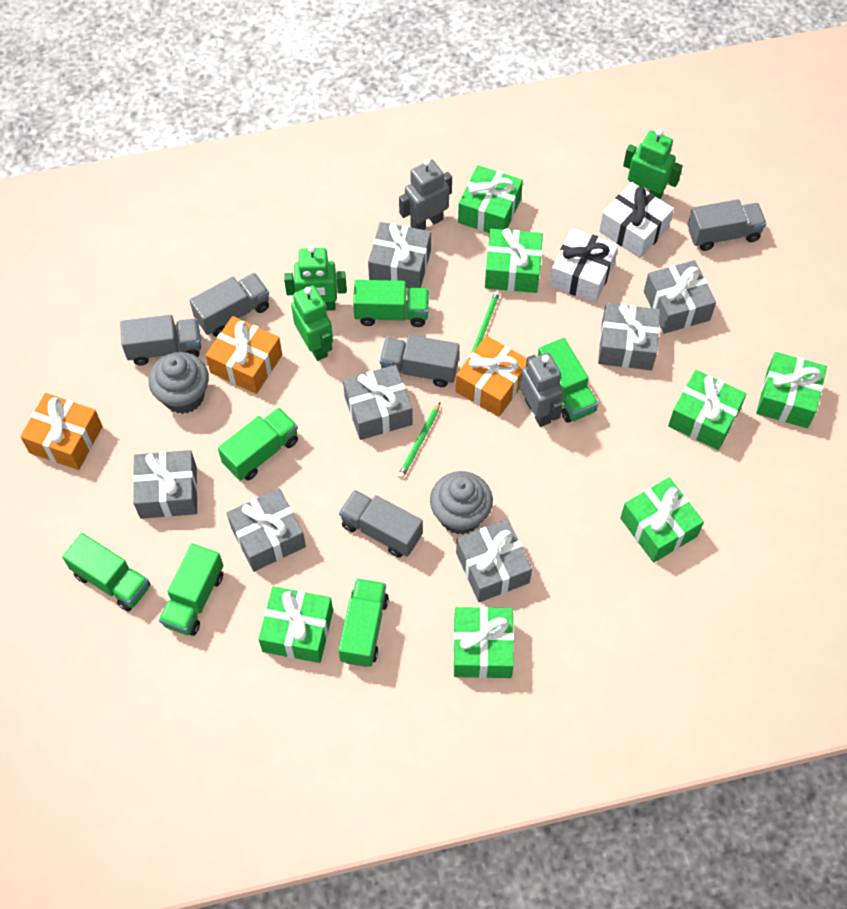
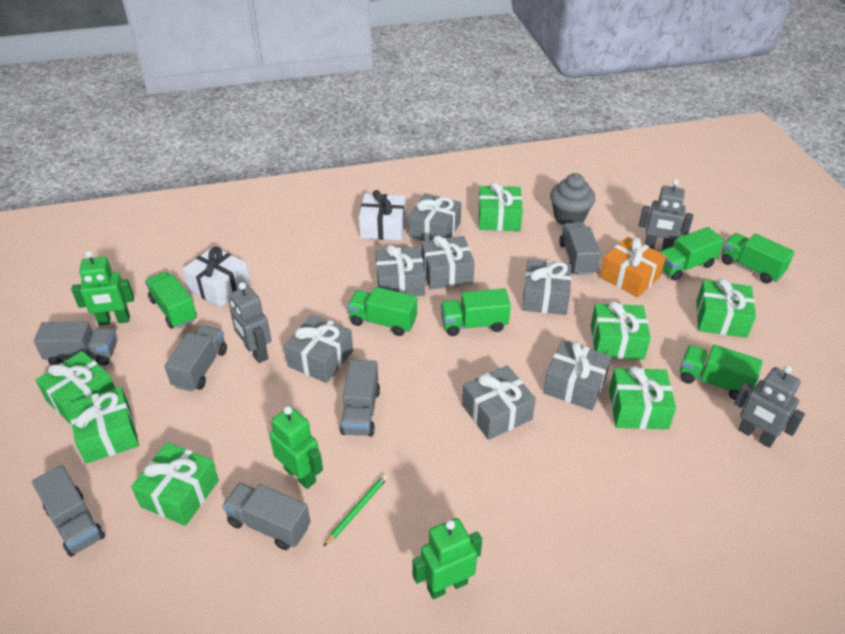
green pencil: 2 -> 1
grey cupcake: 2 -> 1
grey robot: 2 -> 3
grey truck: 5 -> 6
orange gift: 3 -> 1

